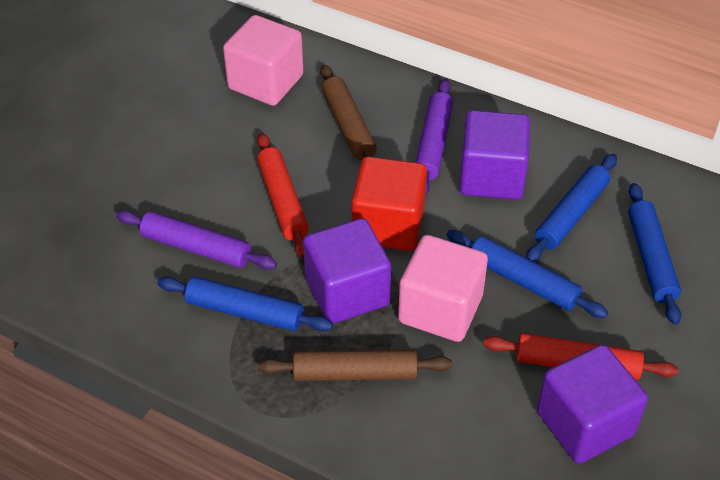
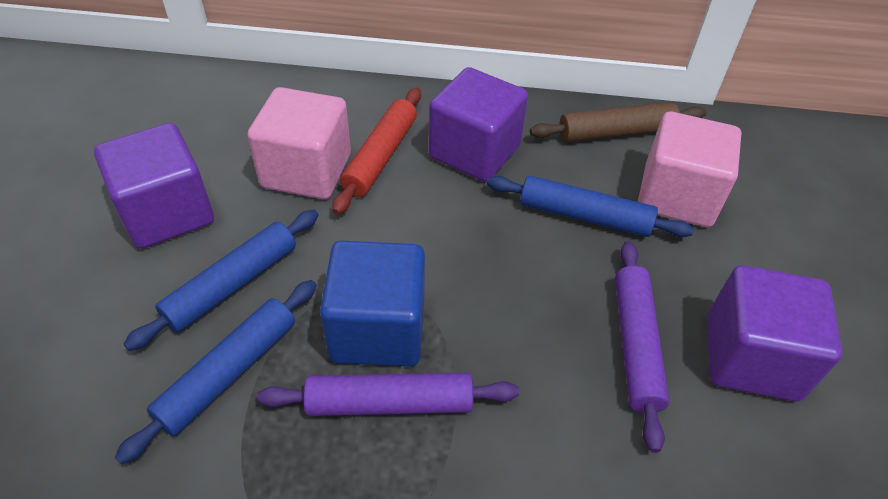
blue cube: 0 -> 1
blue rolling pin: 4 -> 3
brown rolling pin: 2 -> 1
red cube: 1 -> 0
red rolling pin: 2 -> 1

